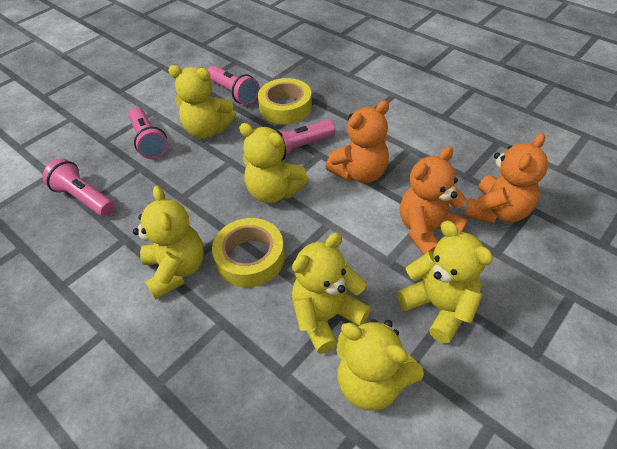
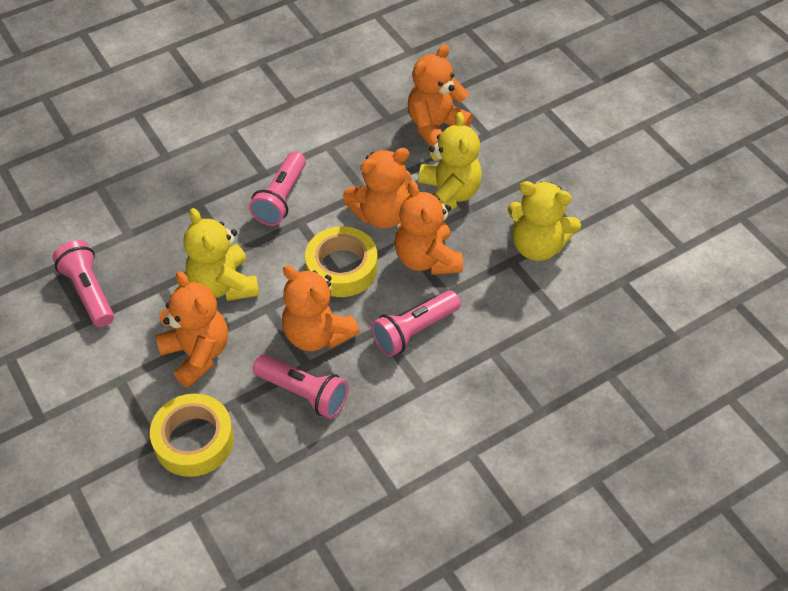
orange teddy bear: 3 -> 5
yellow teddy bear: 6 -> 3

